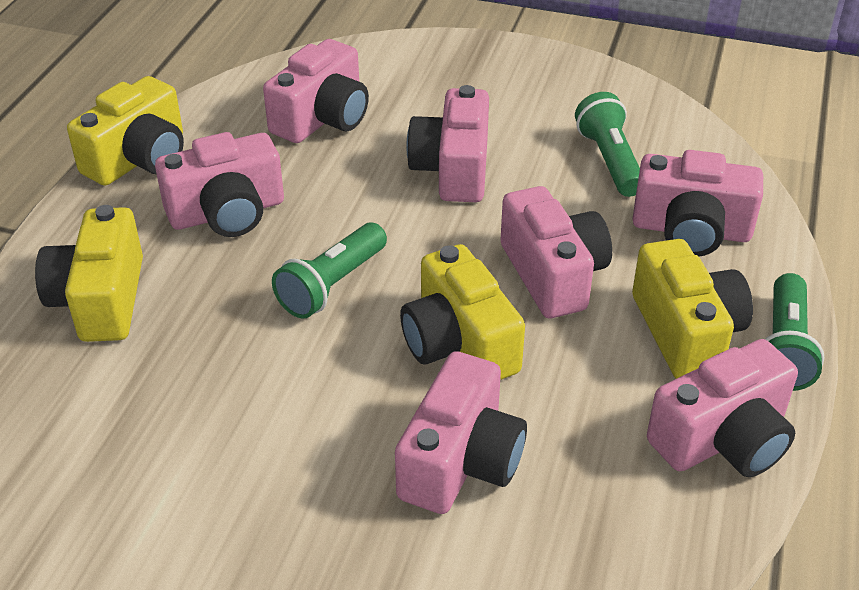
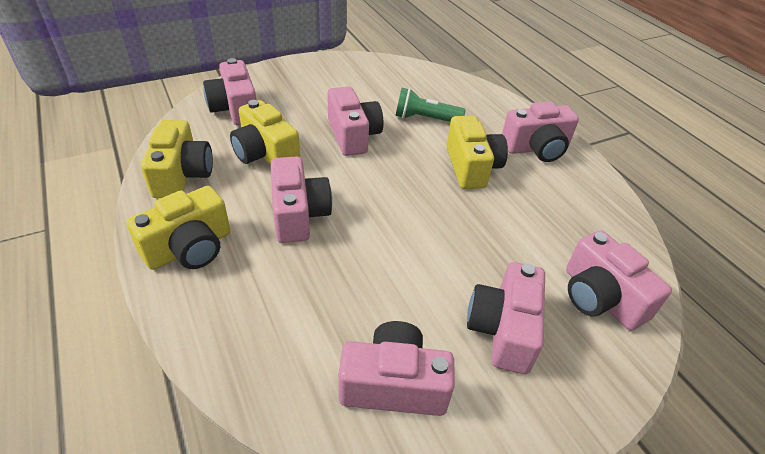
green flashlight: 3 -> 1

